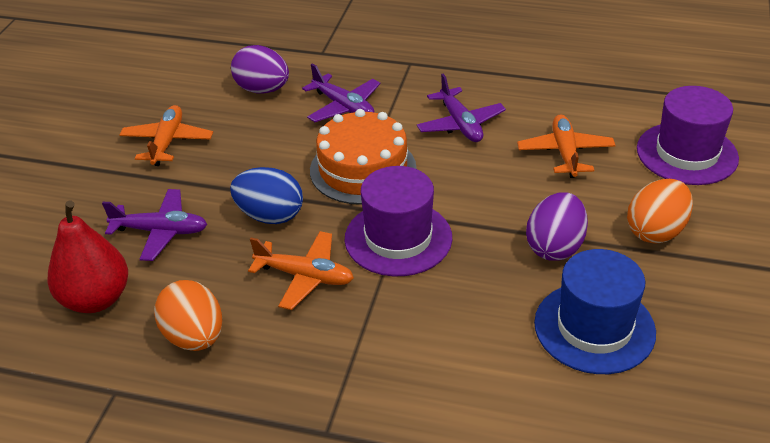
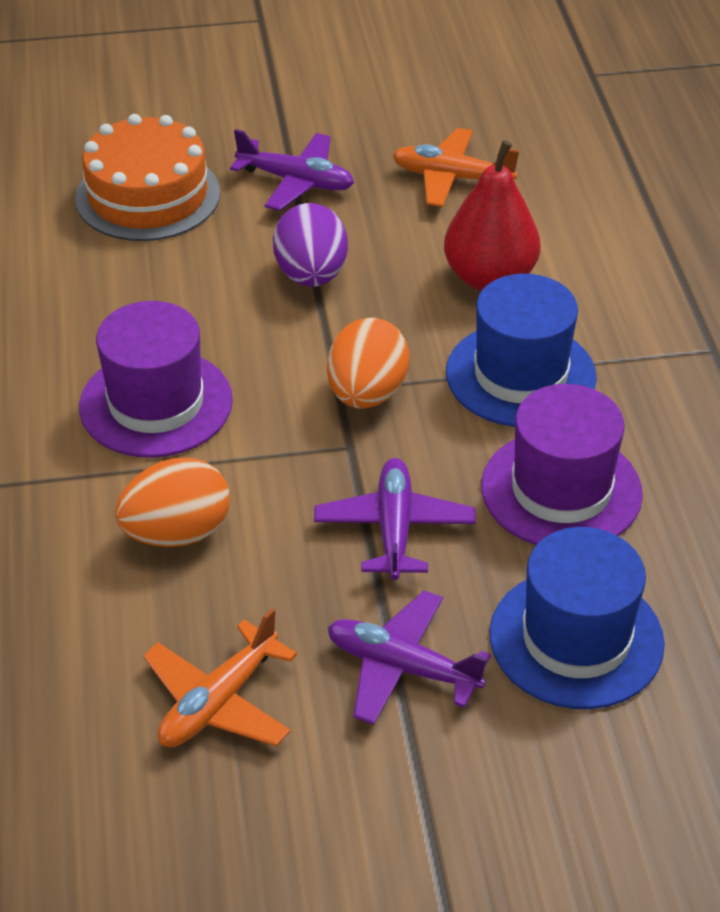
blue egg: 1 -> 0
blue hat: 1 -> 2
orange plane: 3 -> 2
purple egg: 2 -> 1

